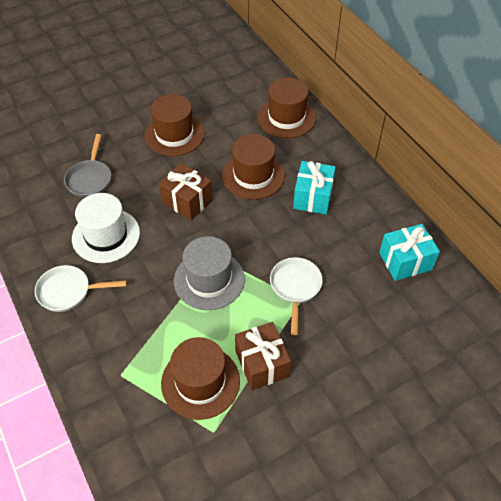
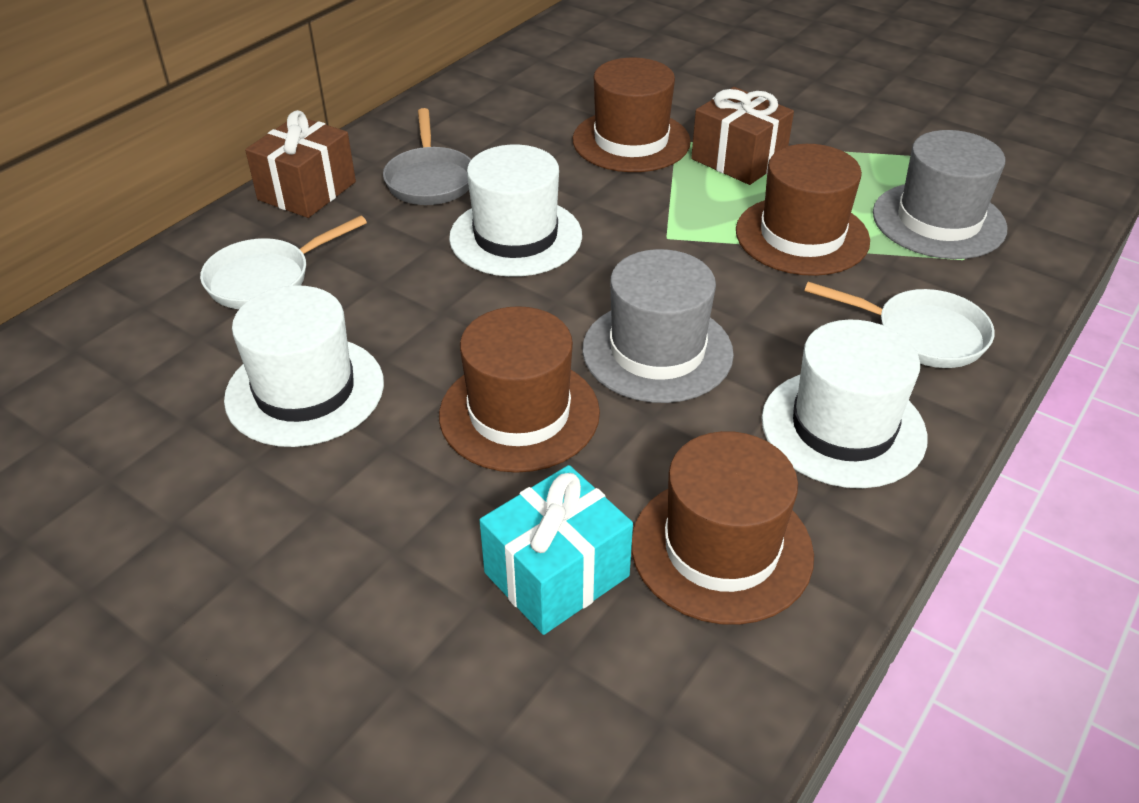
grey hat: 1 -> 2
turquoise gift: 2 -> 1
white hat: 1 -> 3

